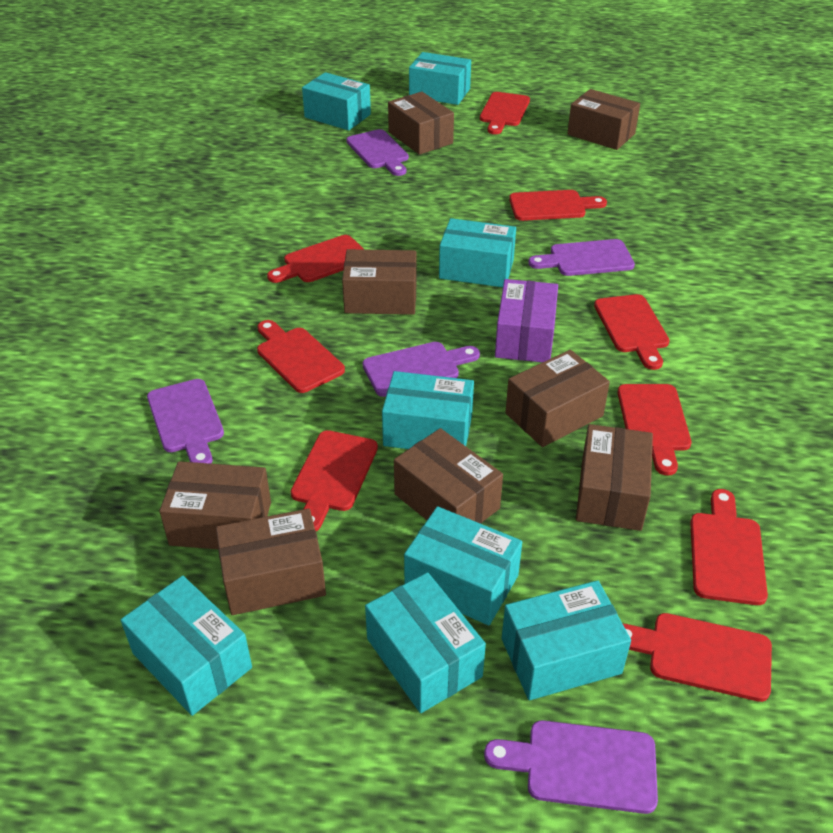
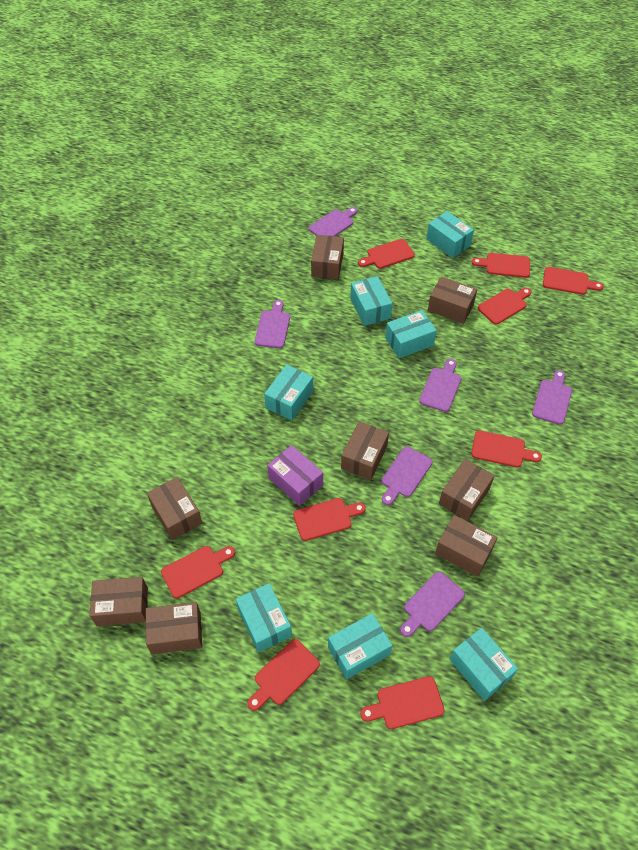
purple cutting board: 5 -> 6
turquoise box: 8 -> 7

